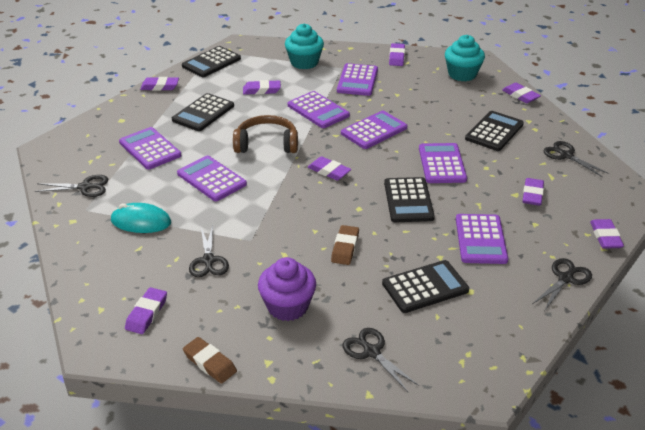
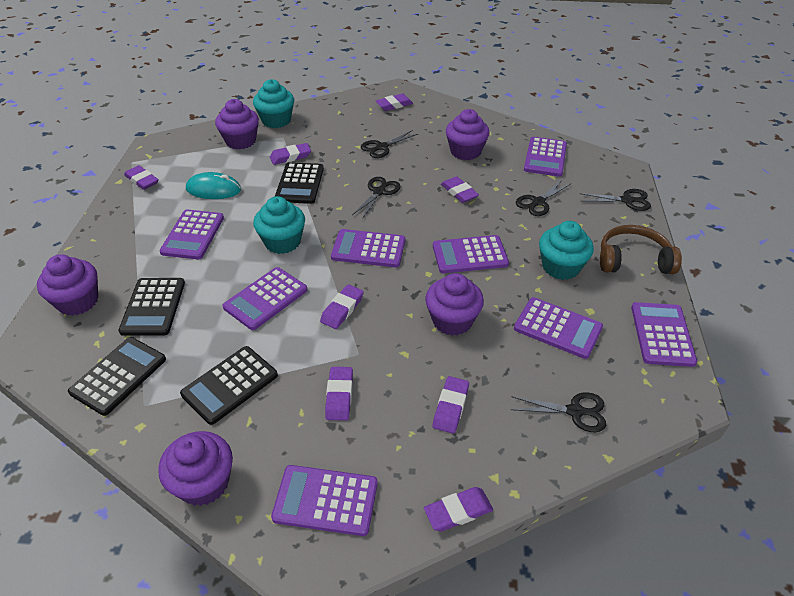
black calculator: 5 -> 4
brown eraser: 2 -> 0
purple calculator: 7 -> 8
purple cupcake: 1 -> 5
turquoise cupcake: 2 -> 3

